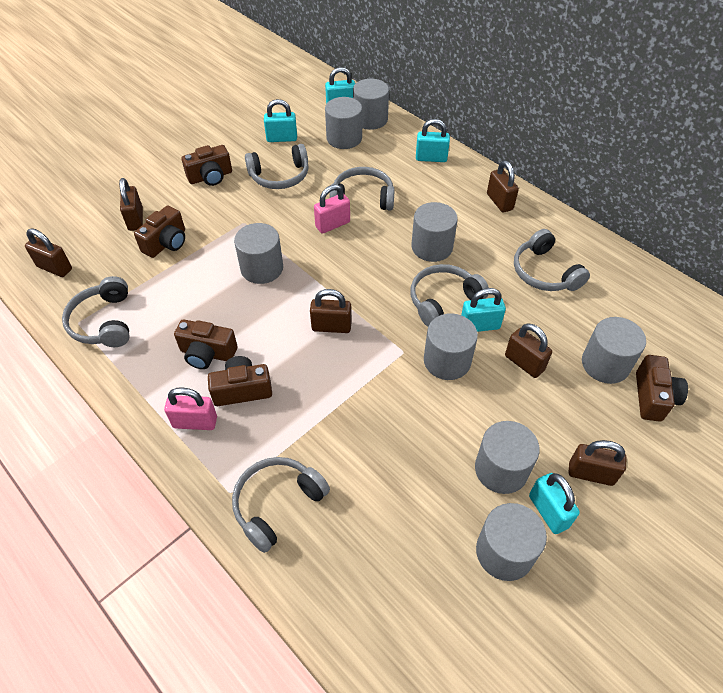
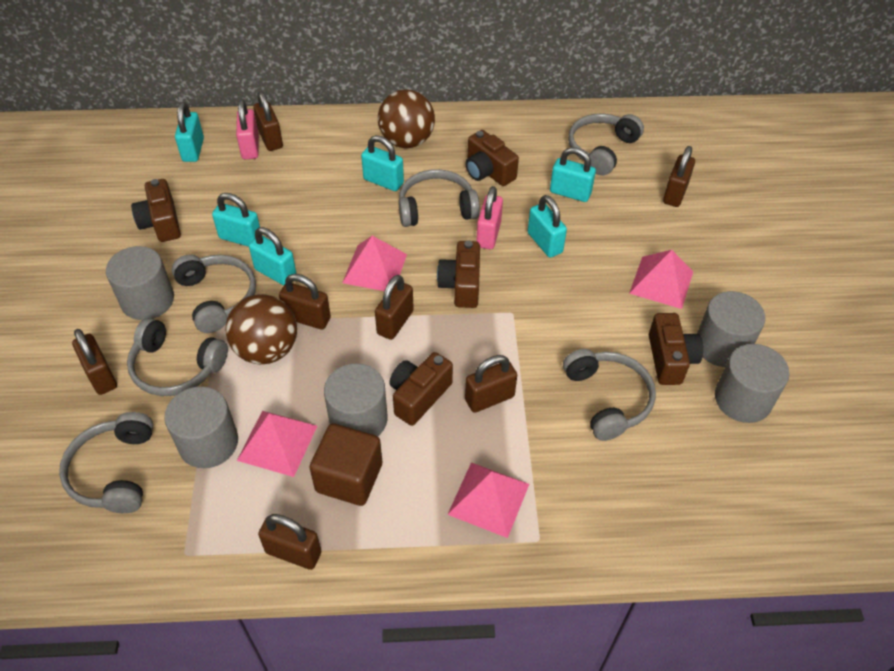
brown ball: 0 -> 2
brown cube: 0 -> 1
brown padlock: 6 -> 7
grey cylinder: 8 -> 5
pink pyramid: 0 -> 4
turquoise padlock: 5 -> 6

